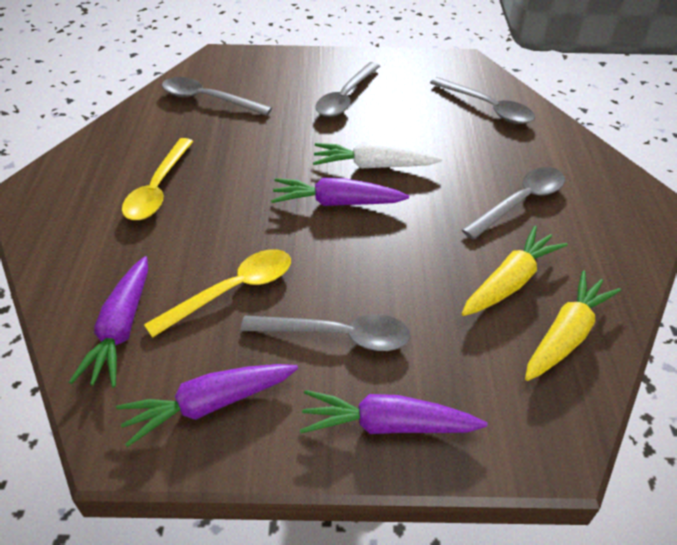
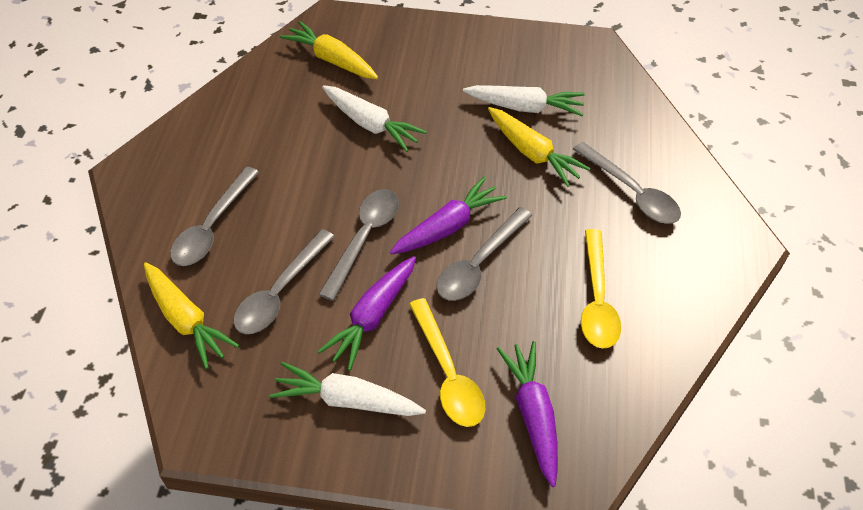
purple carrot: 4 -> 3
white carrot: 1 -> 3
yellow carrot: 2 -> 3

